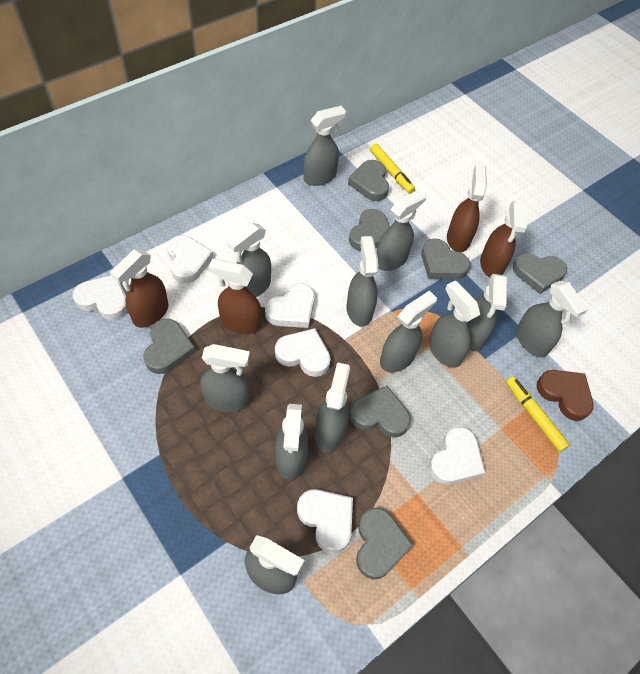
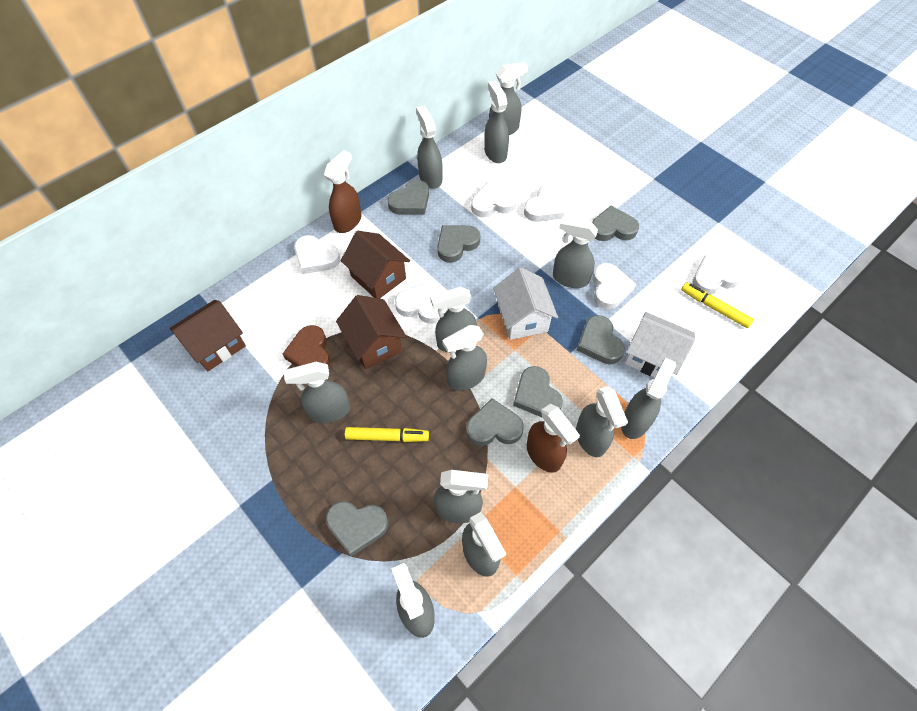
brown house: 0 -> 3
brown spray bottle: 4 -> 2
white house: 0 -> 2

